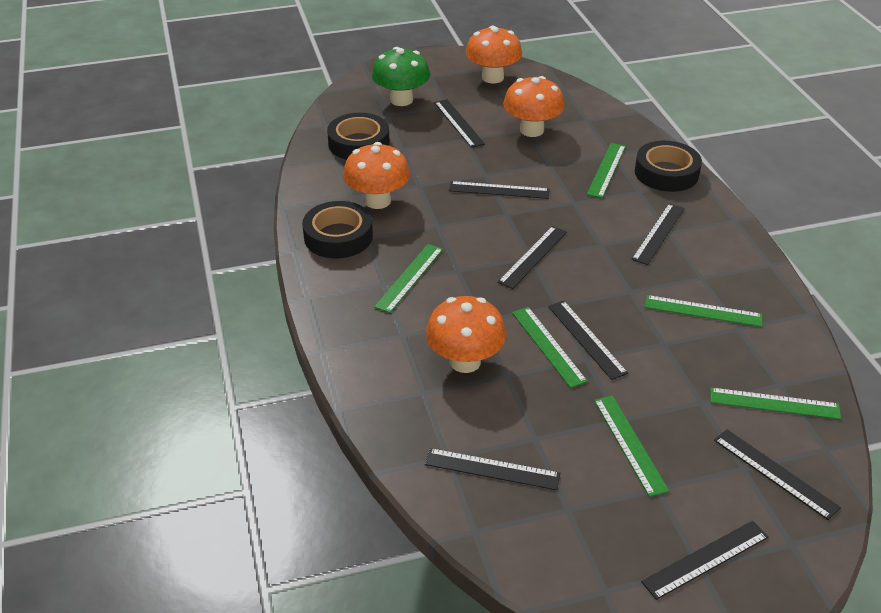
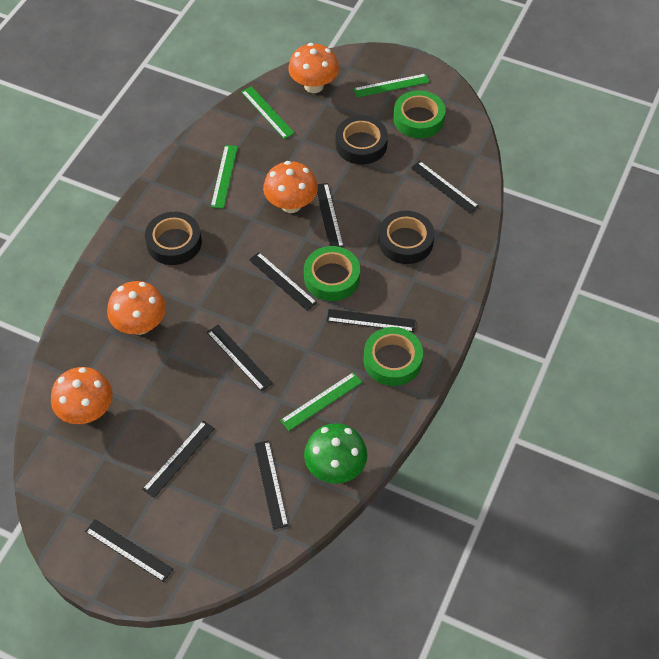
green ruler: 6 -> 4
green tape: 0 -> 3

